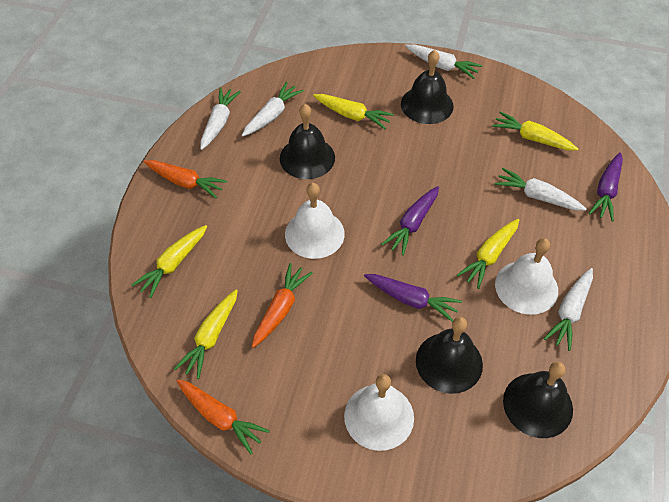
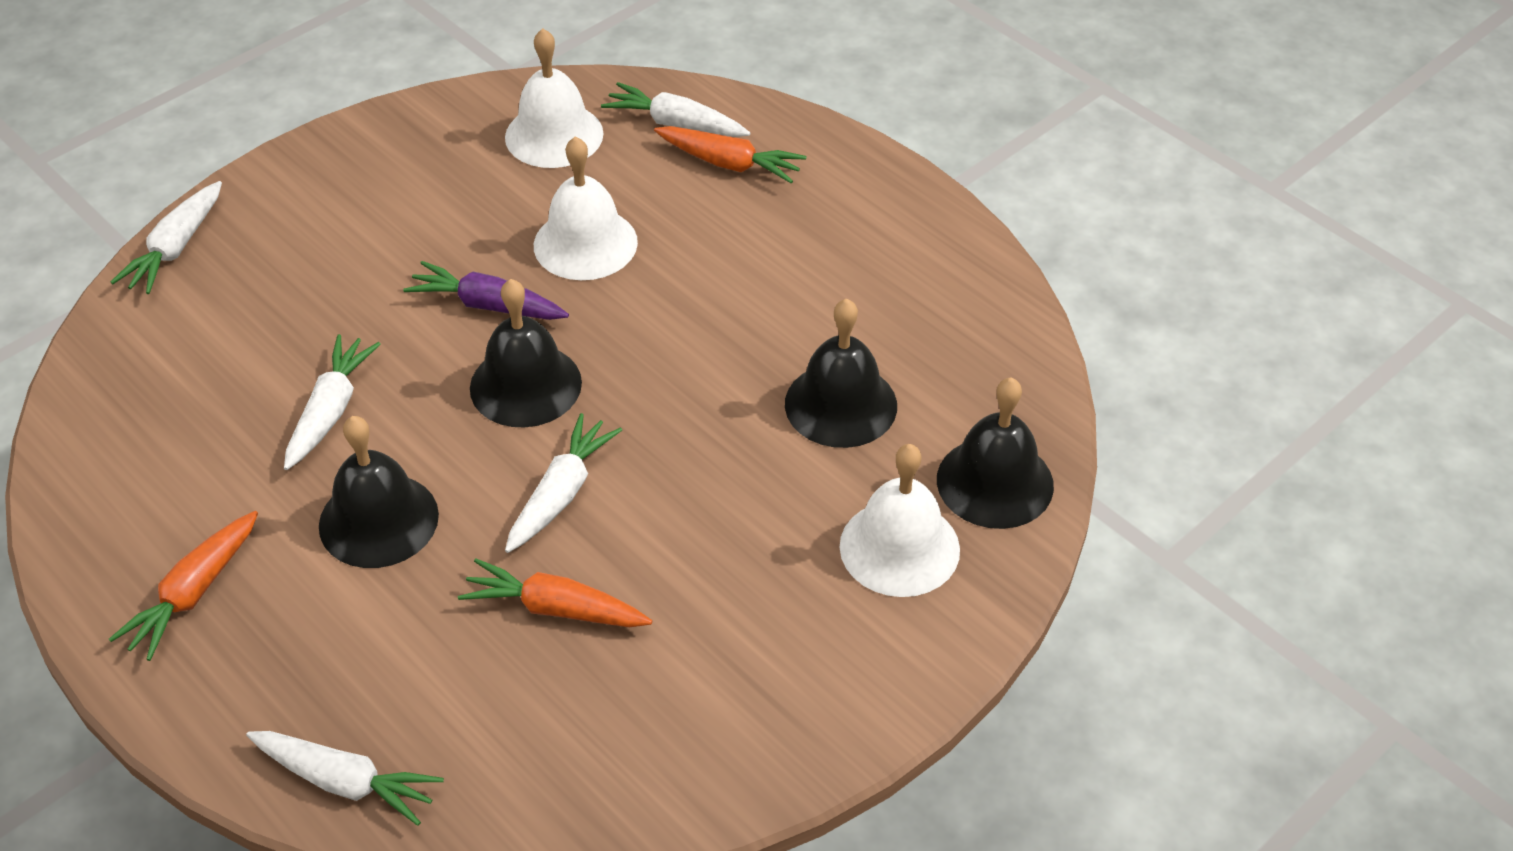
purple carrot: 3 -> 1
yellow carrot: 5 -> 0

